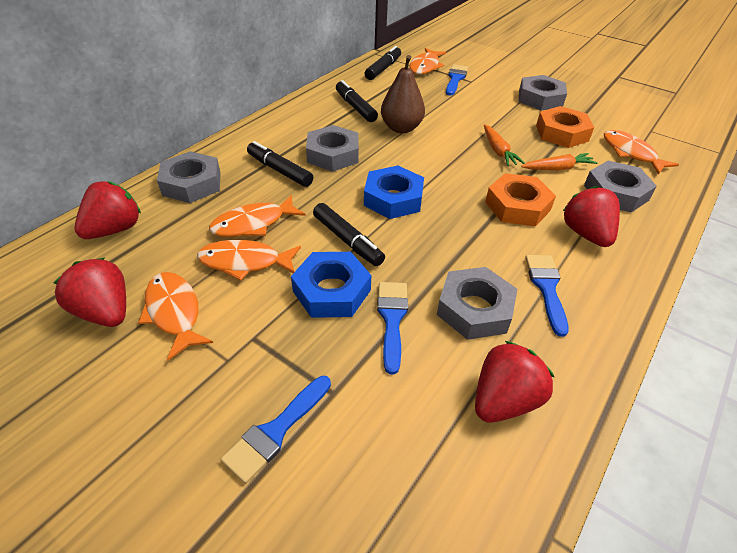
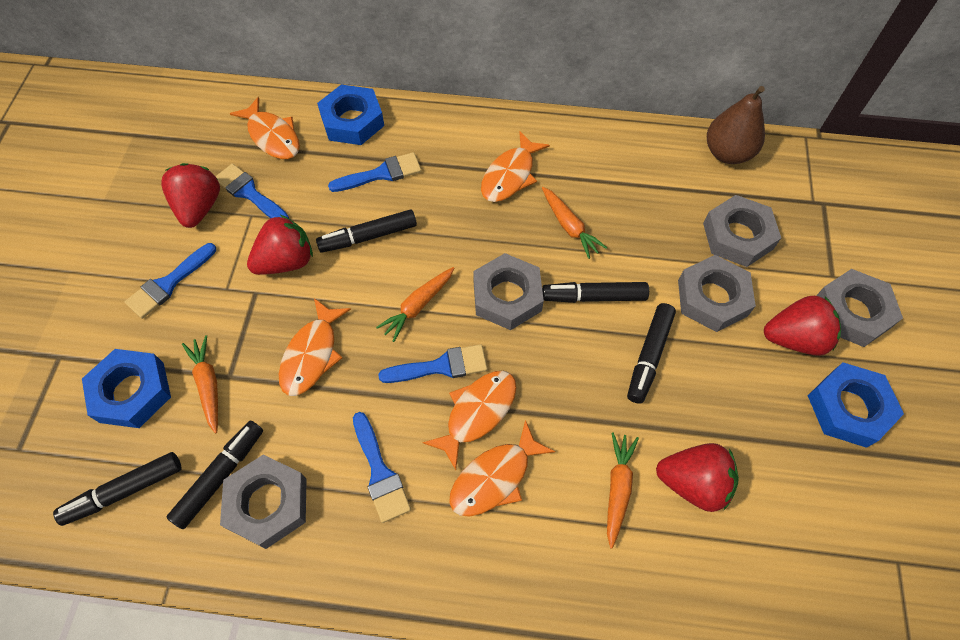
black marker: 4 -> 5
blue brush: 4 -> 5
blue nut: 2 -> 3
orange carrot: 2 -> 4
orange nut: 2 -> 0

